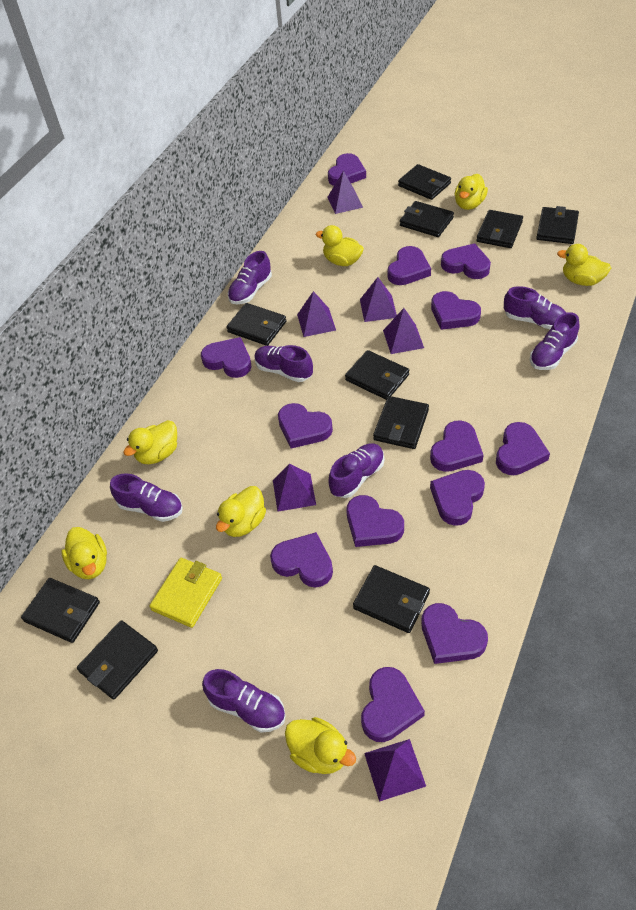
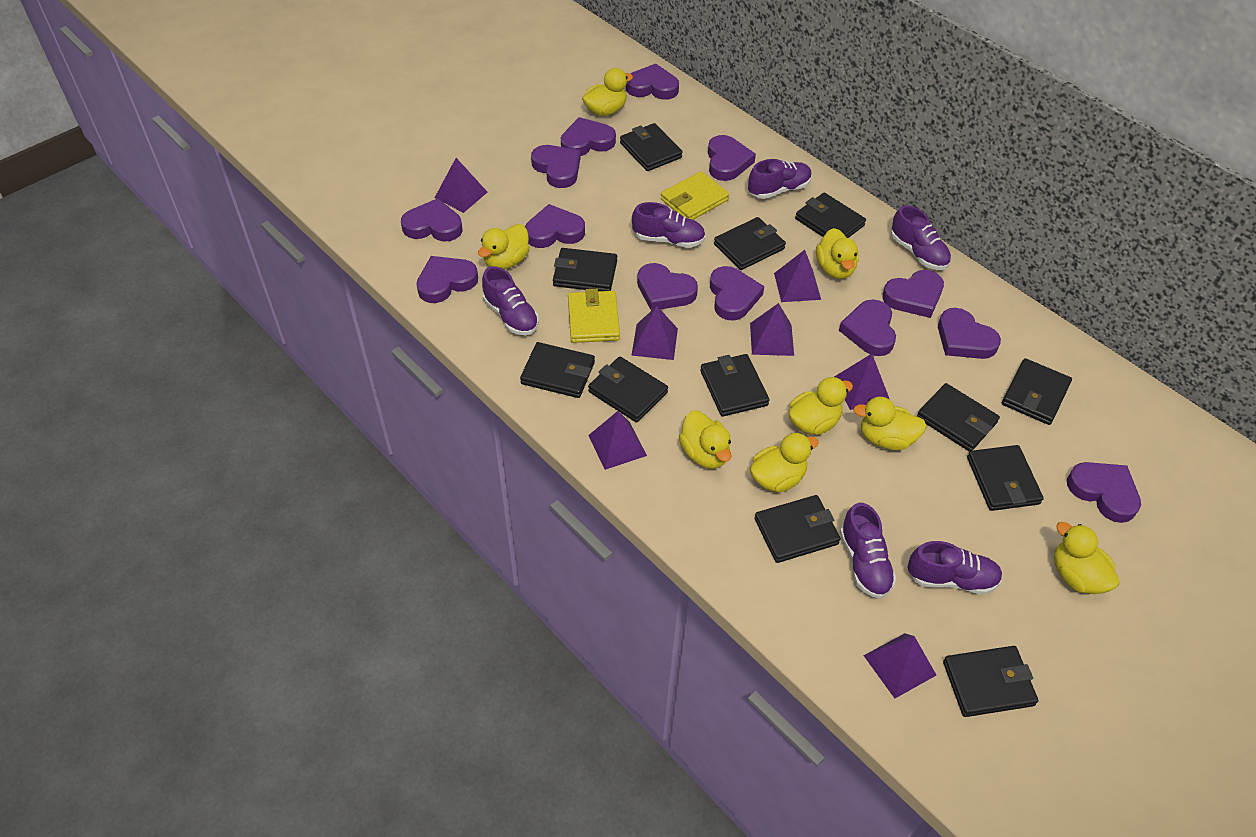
black wallet: 10 -> 12
purple pyramid: 6 -> 7
purple shoe: 7 -> 6
yellow duck: 7 -> 8
yellow wallet: 1 -> 2

